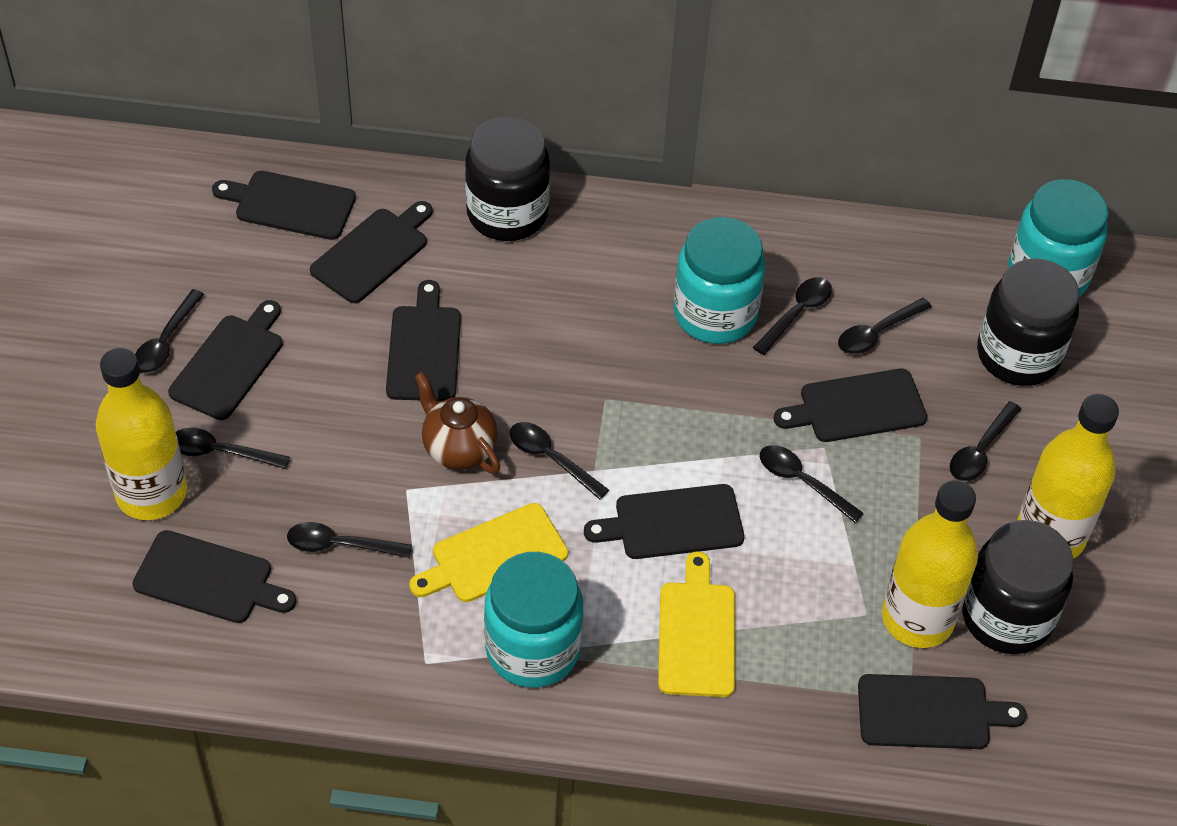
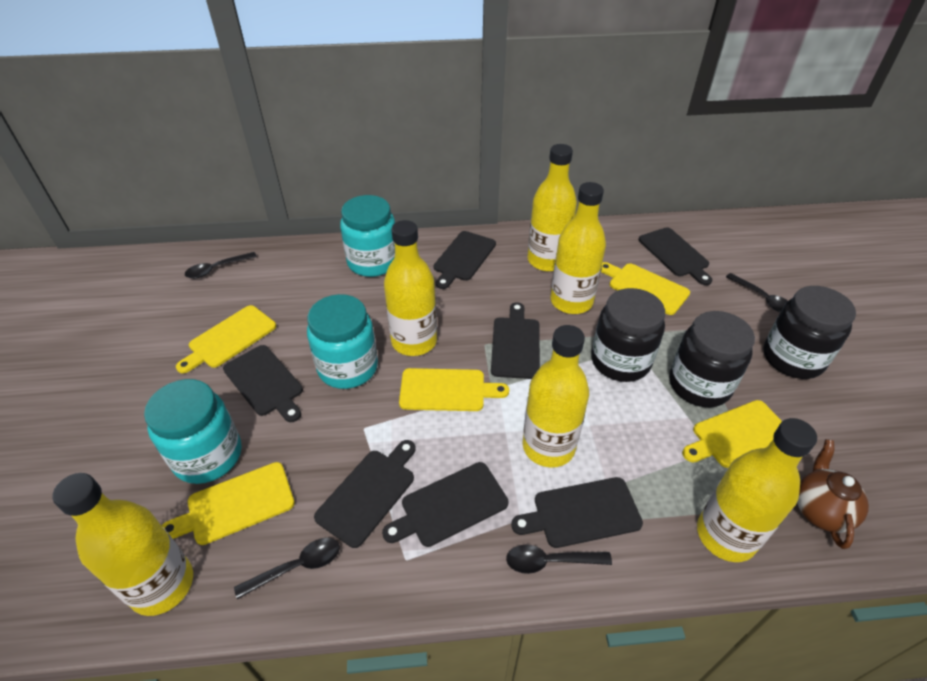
black cutting board: 8 -> 7
black spoon: 8 -> 4
yellow bottle: 3 -> 6
yellow cutting board: 2 -> 5

